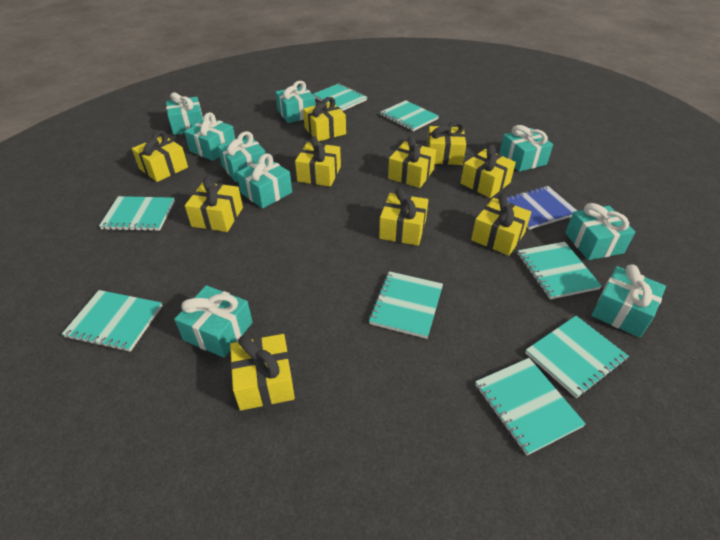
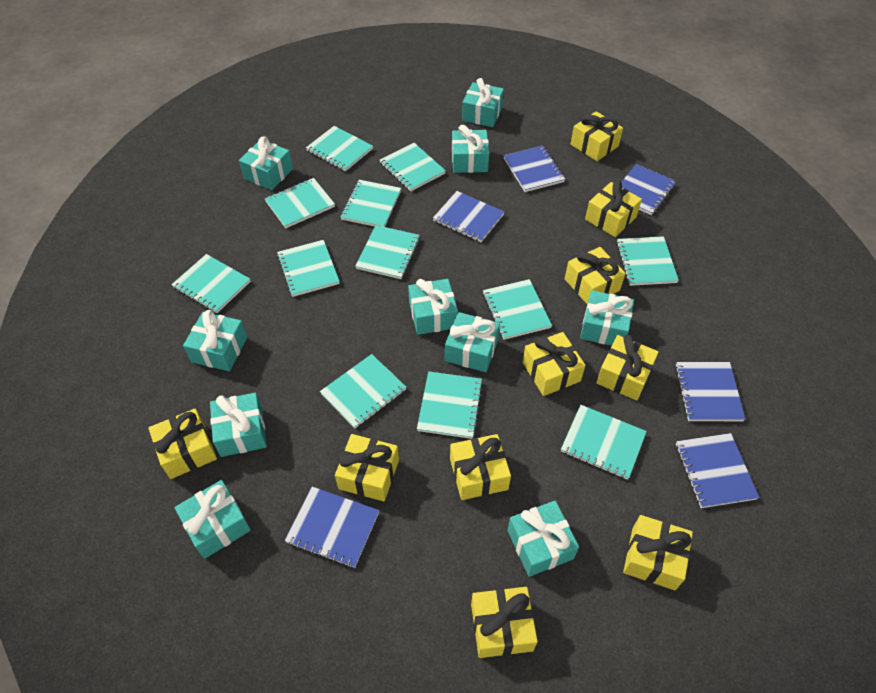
blue notebook: 1 -> 6
turquoise gift: 9 -> 10
turquoise notebook: 8 -> 12

